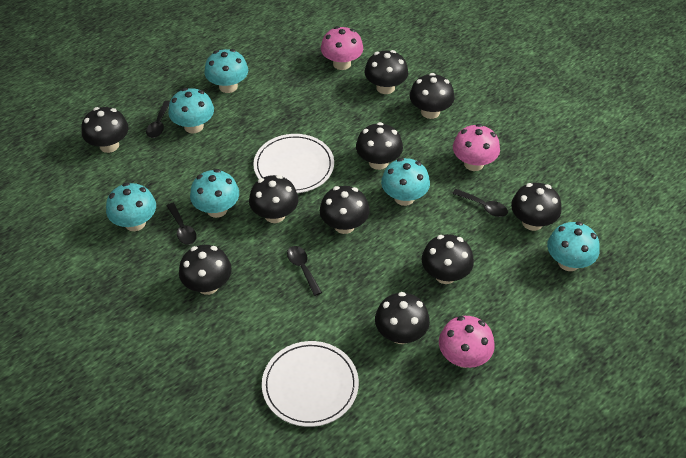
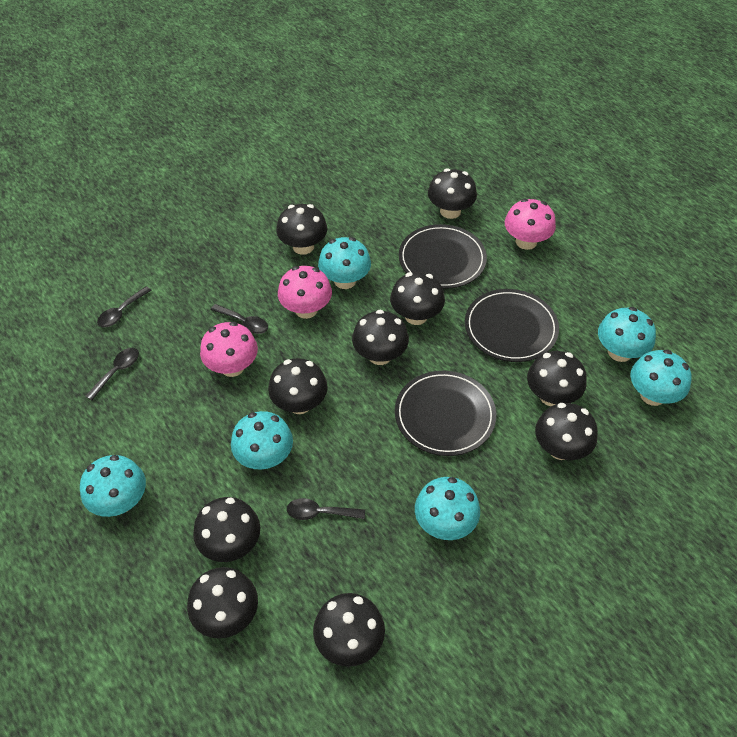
black plate: 0 -> 3
white plate: 2 -> 0

